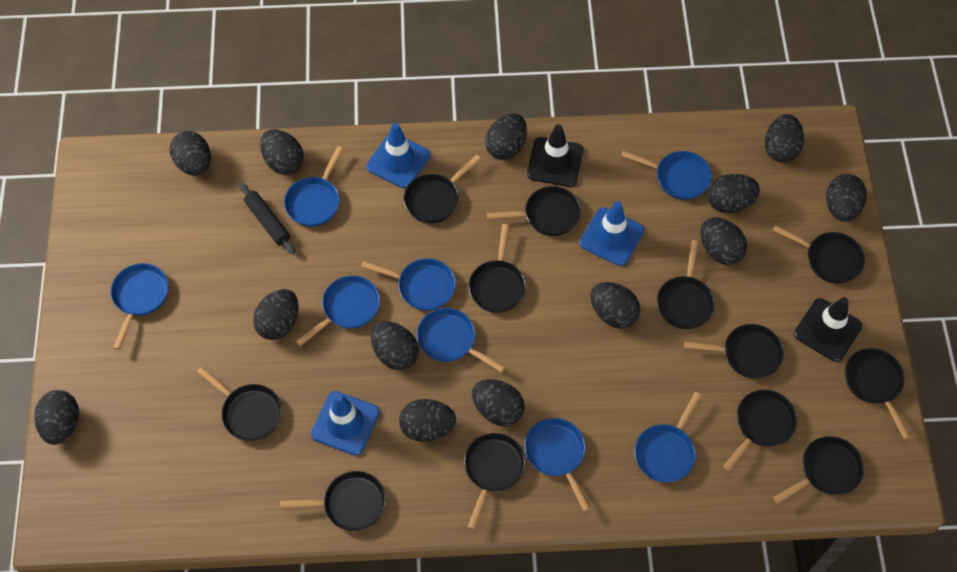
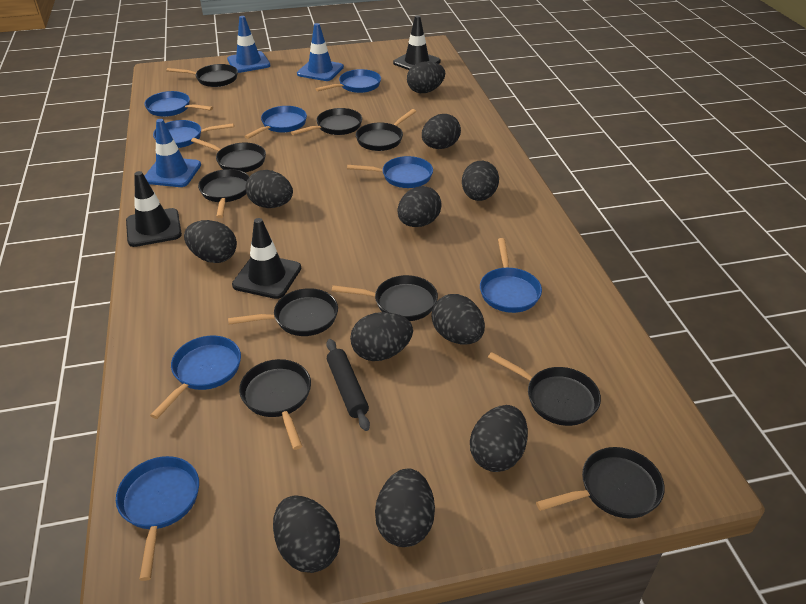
black egg: 13 -> 11
black pan: 12 -> 10
black traffic cone: 2 -> 3

